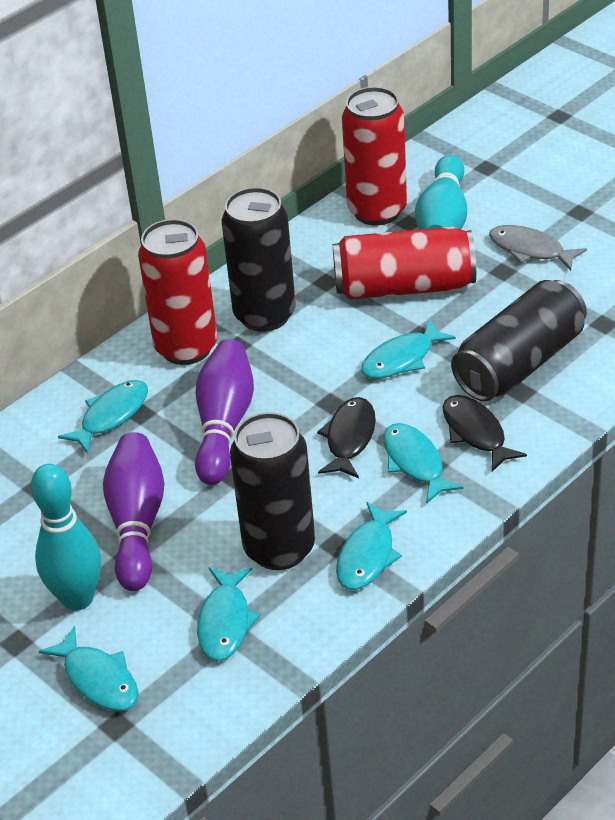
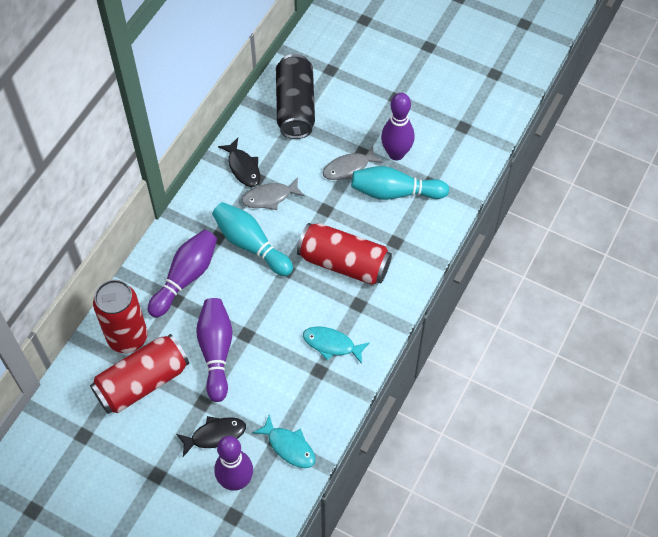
black can: 3 -> 1
grey fish: 1 -> 2
purple bowling pin: 2 -> 4
turquoise fish: 6 -> 2

